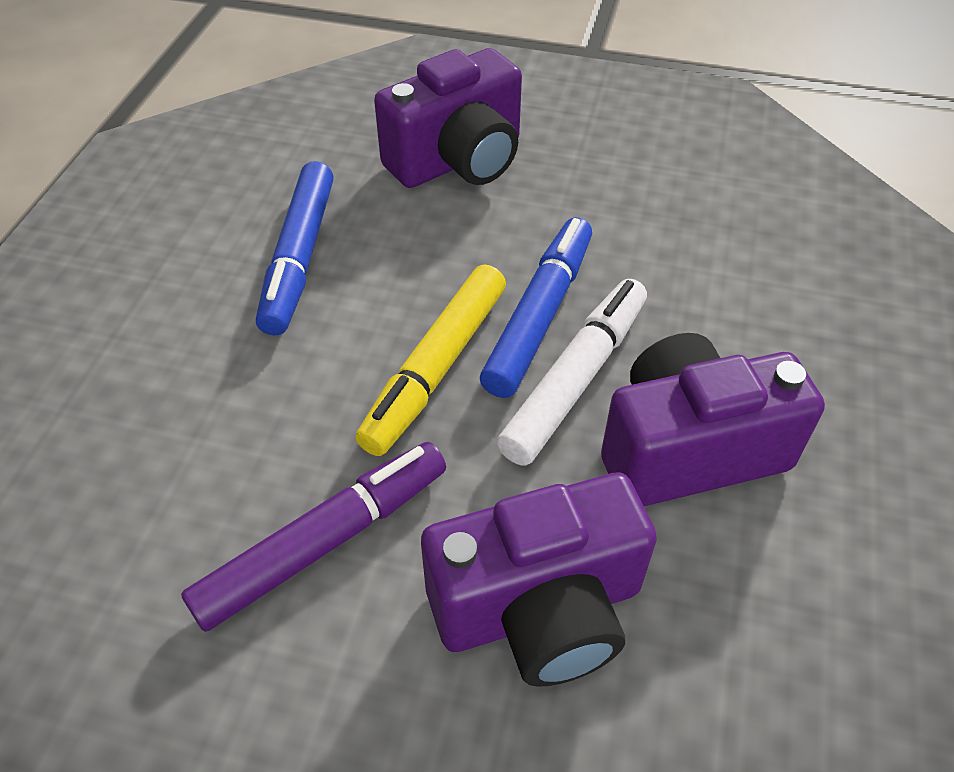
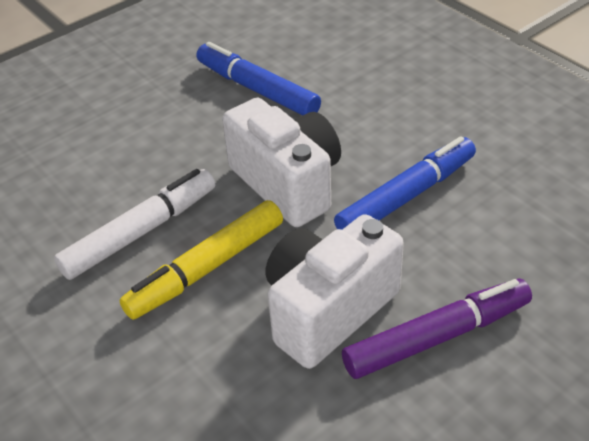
purple camera: 3 -> 0
white camera: 0 -> 2

